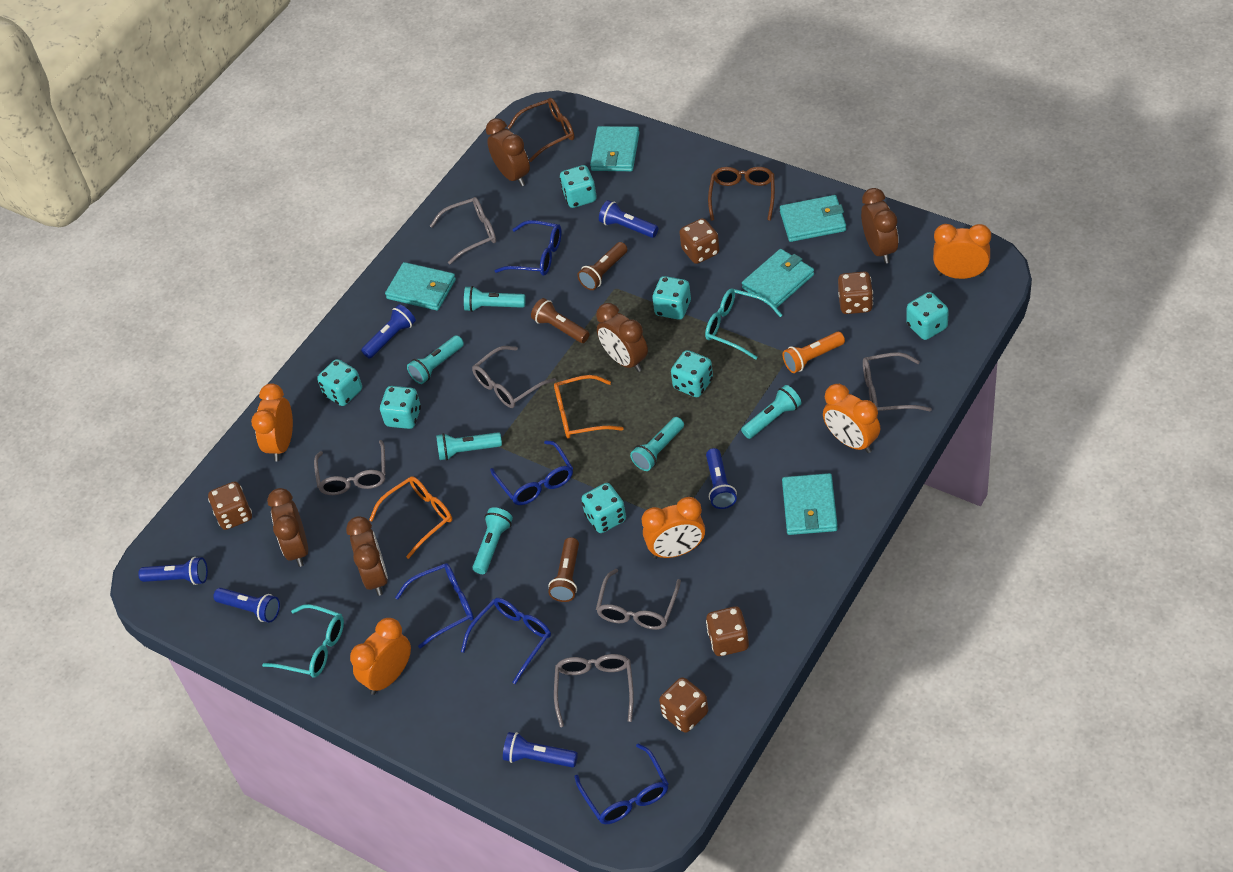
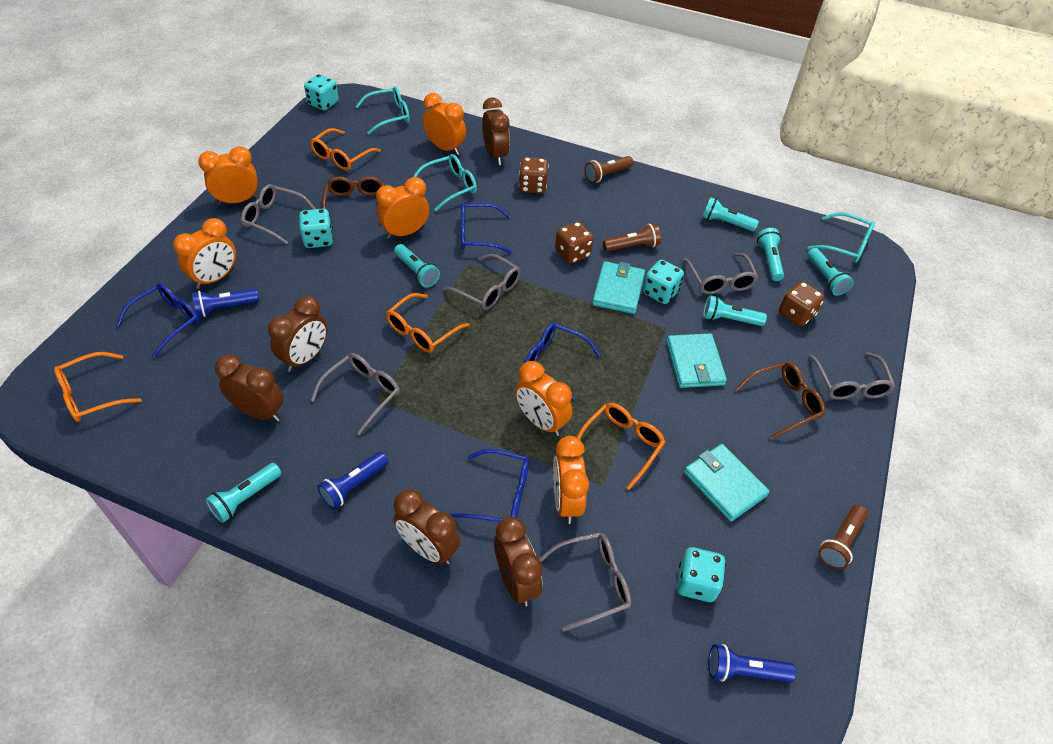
blue flashlight: 6 -> 3
blue glasses: 5 -> 4
brown dice: 5 -> 3
orange clock: 5 -> 6
orange flashlight: 1 -> 0
orange glasses: 2 -> 4
turquoise dice: 7 -> 4
turquoise glasses: 2 -> 3
turquoise wallet: 5 -> 3

